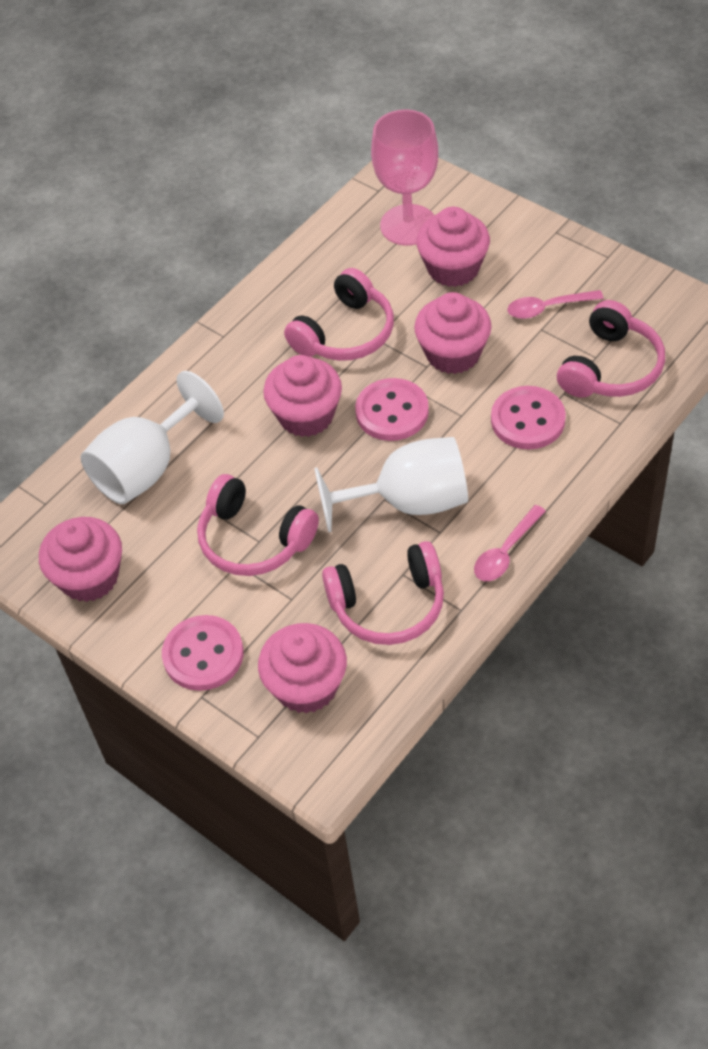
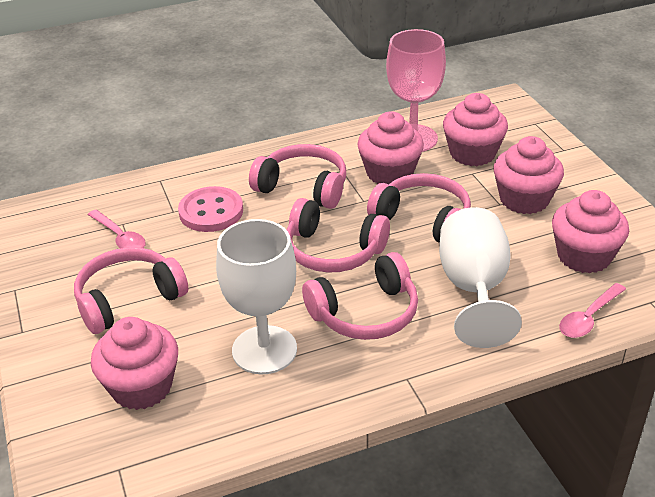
pink button: 3 -> 1
pink headphones: 4 -> 5

